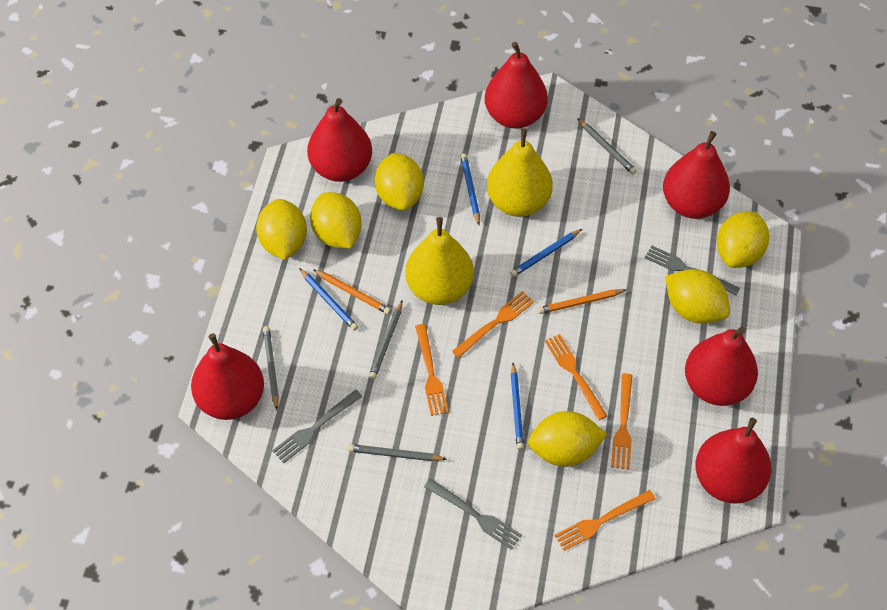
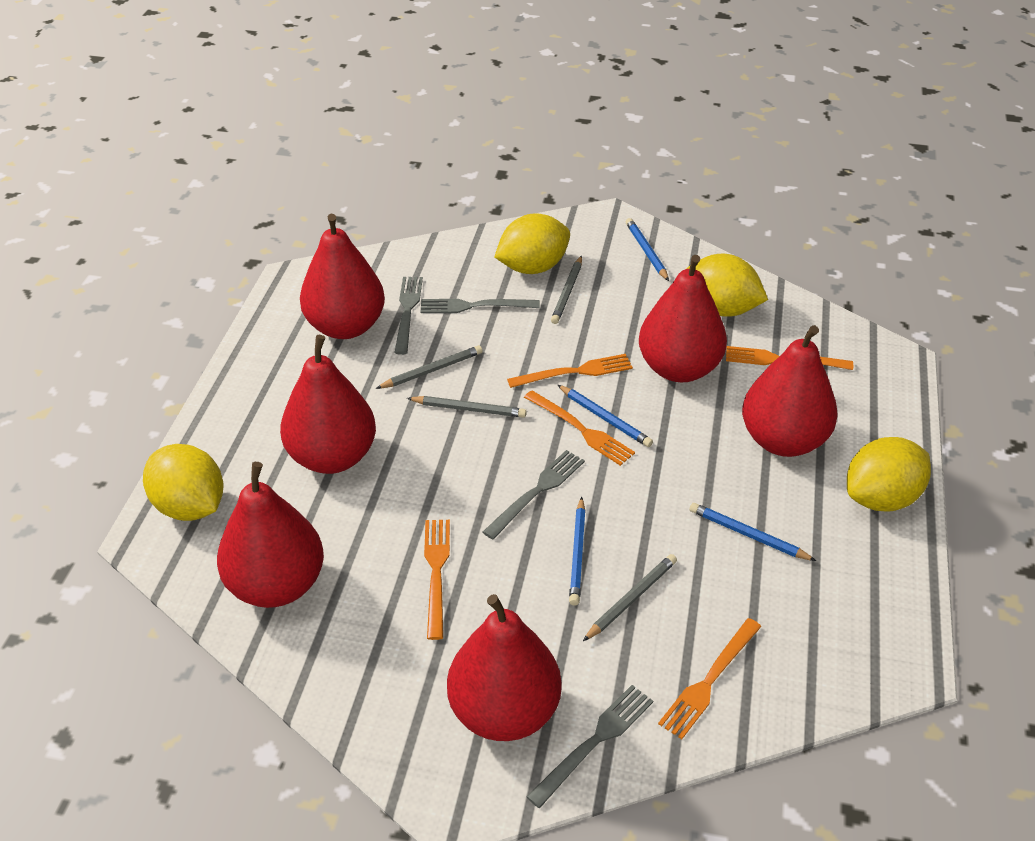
grey fork: 3 -> 4
orange pencil: 2 -> 0
yellow lemon: 6 -> 4
yellow pear: 2 -> 0

